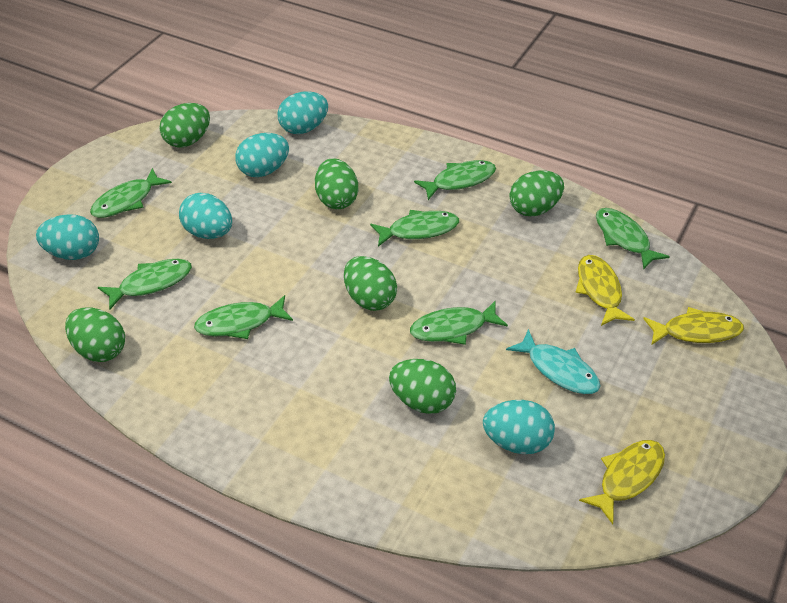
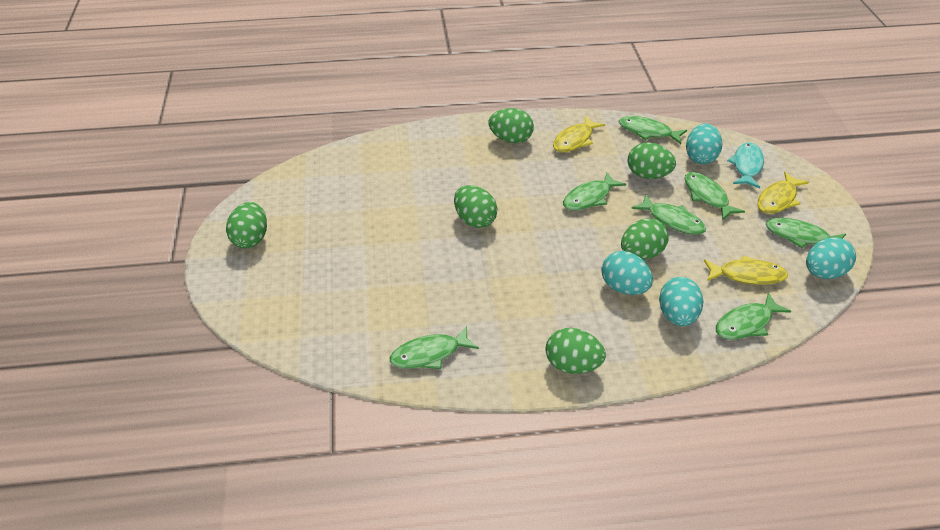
turquoise egg: 5 -> 4

